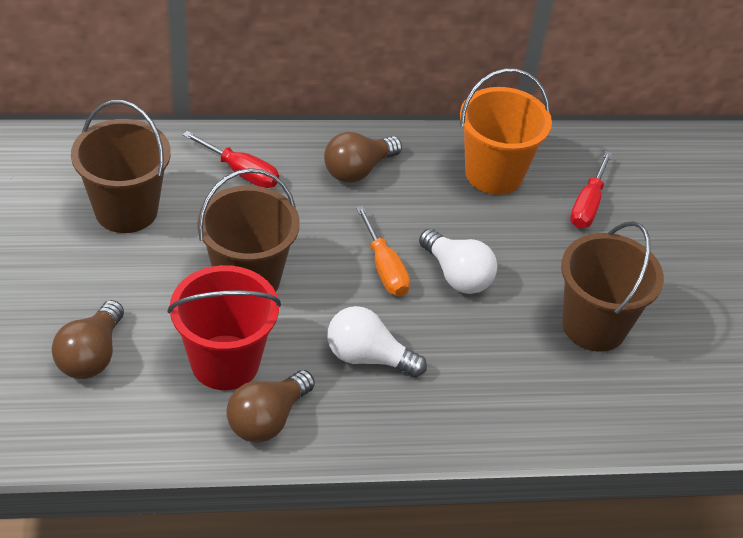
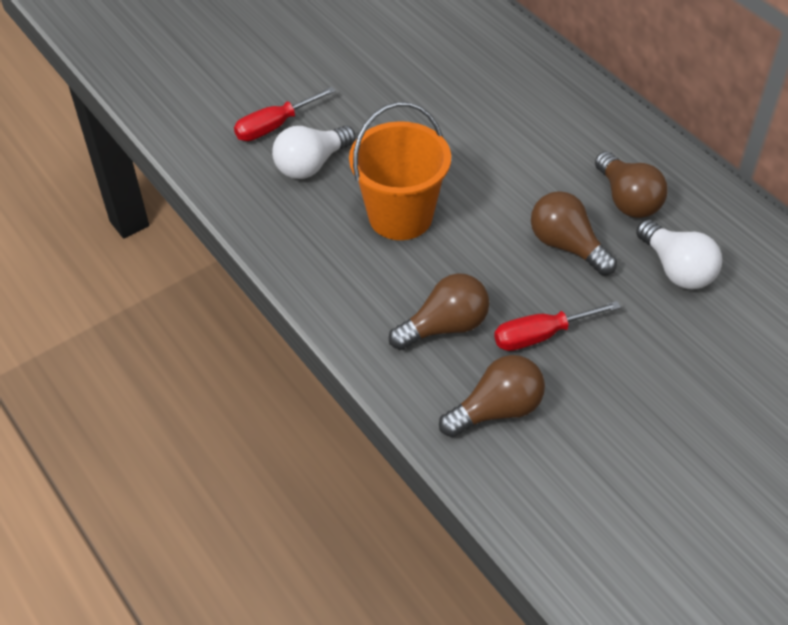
brown bucket: 3 -> 0
brown light bulb: 3 -> 4
orange screwdriver: 1 -> 0
red bucket: 1 -> 0

